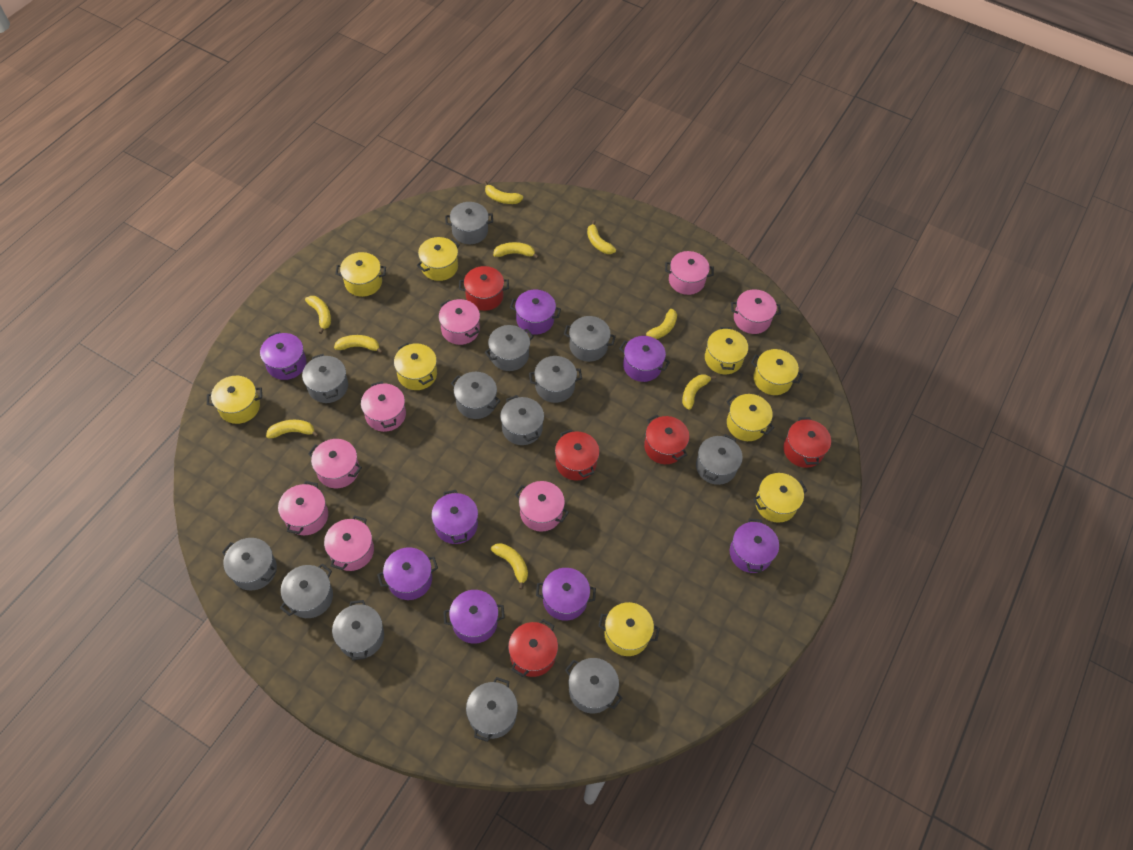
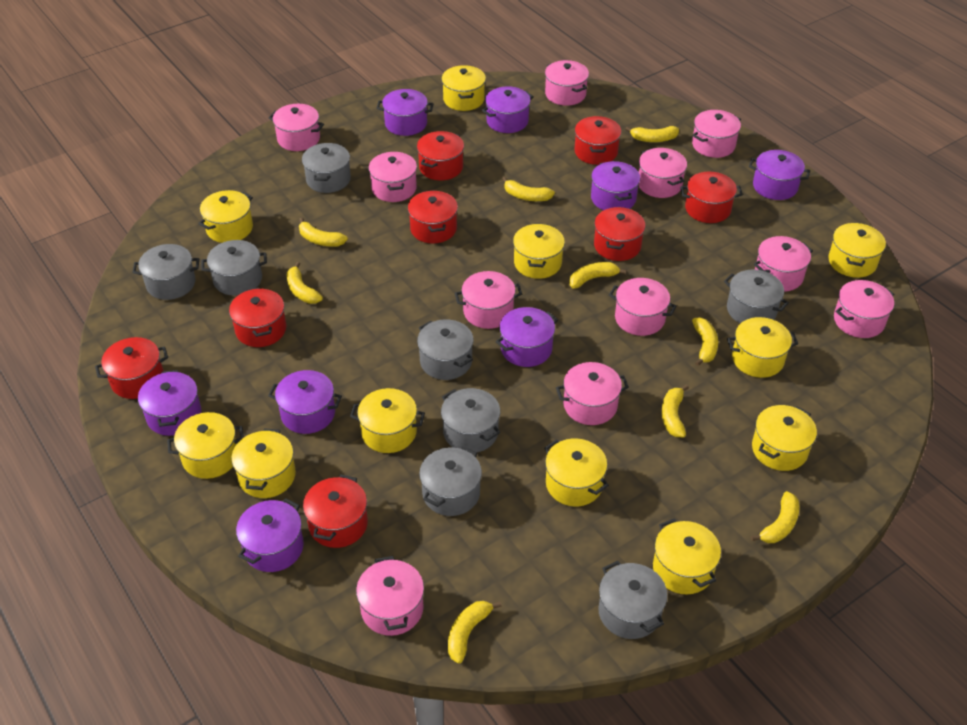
grey pot: 13 -> 8
pink pot: 8 -> 11
red pot: 5 -> 8
yellow pot: 9 -> 11

